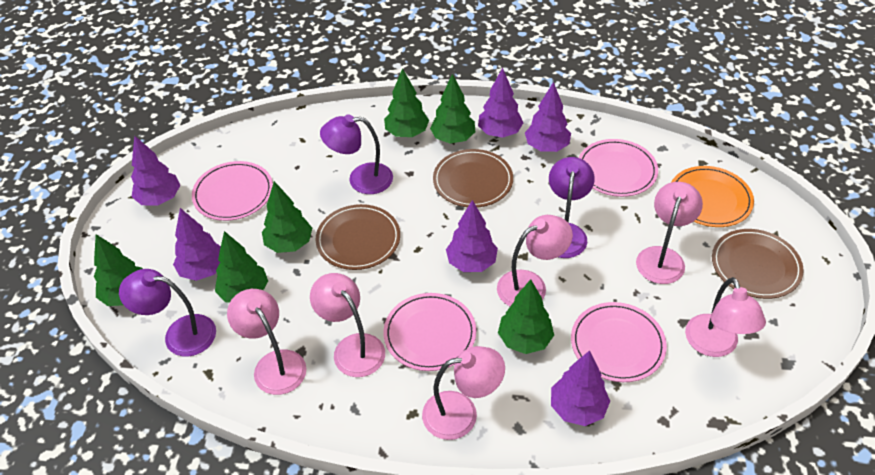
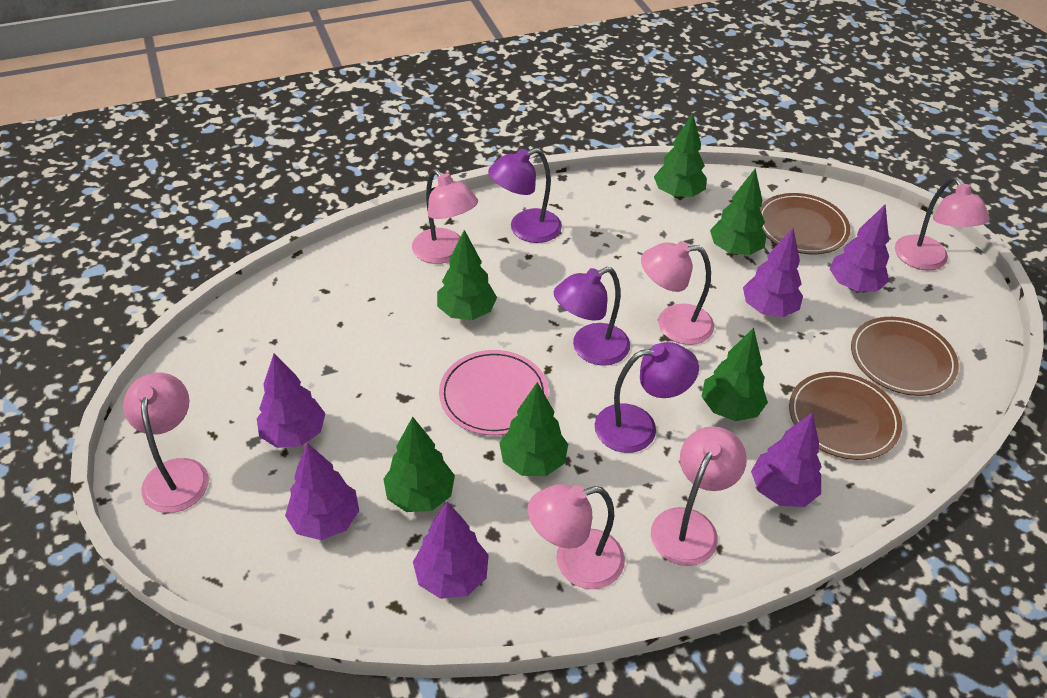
orange plate: 1 -> 0
pink plate: 4 -> 1

